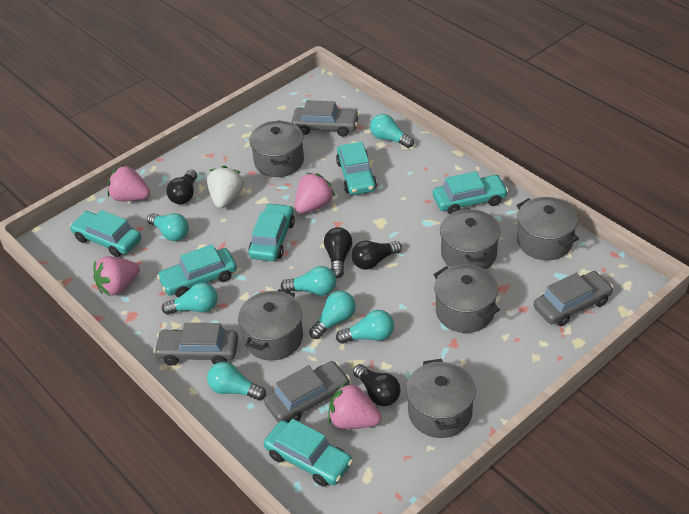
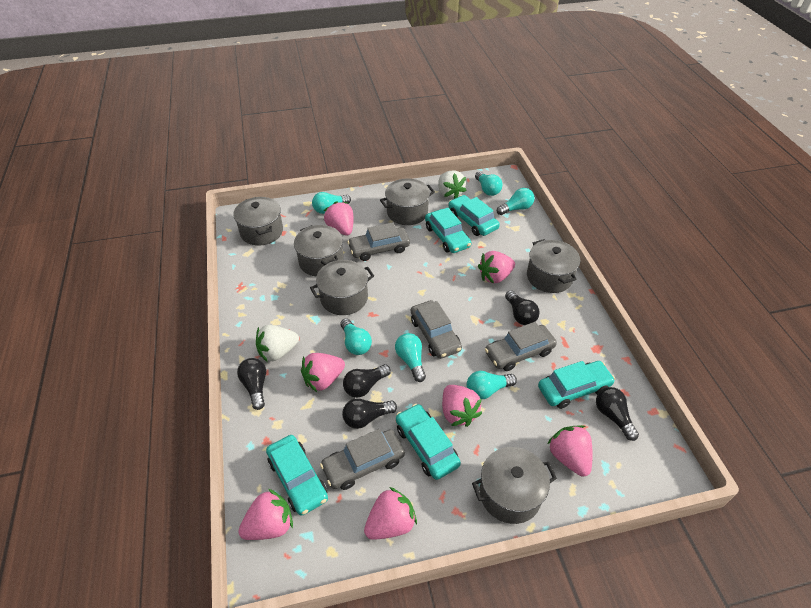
black light bulb: 4 -> 5
pink strawberry: 4 -> 7
turquoise car: 6 -> 5
turquoise light bulb: 7 -> 6
white strawberry: 1 -> 2

